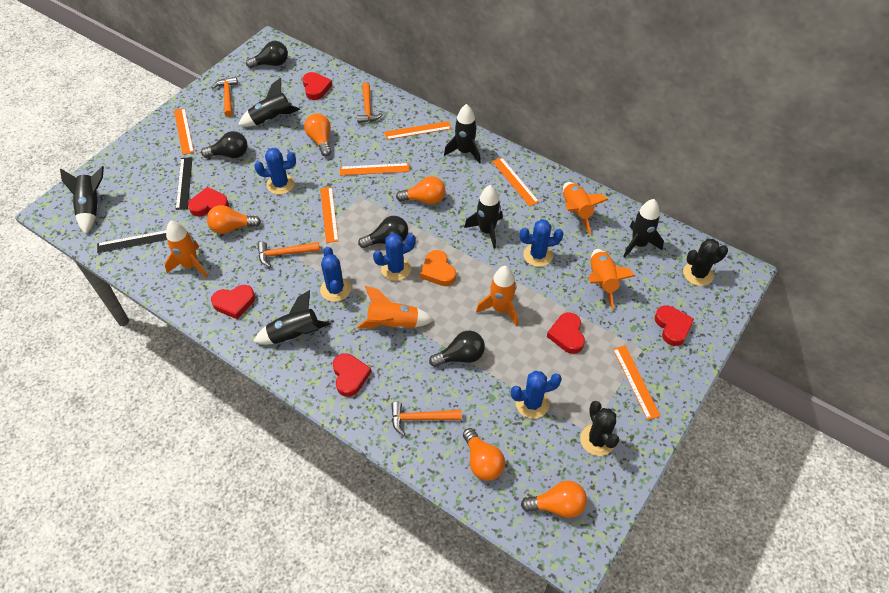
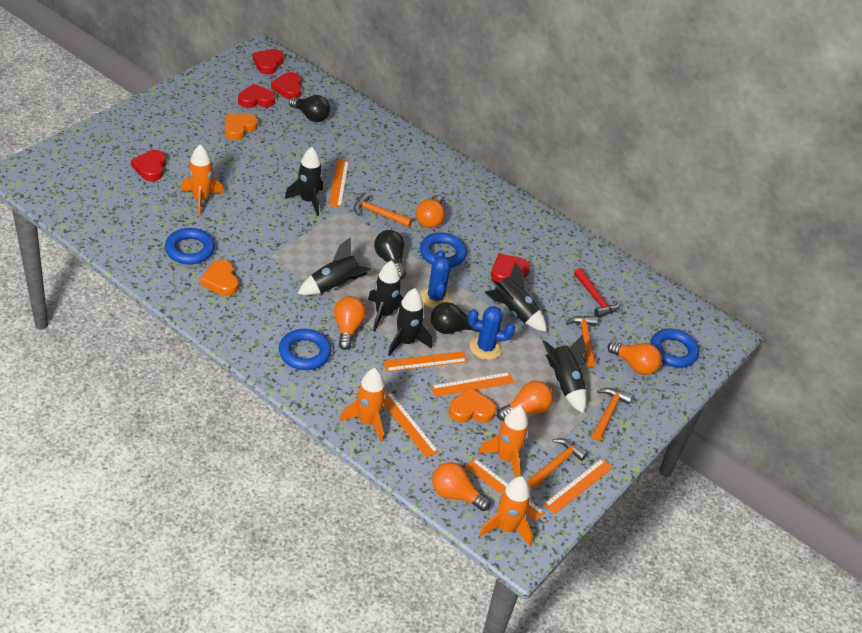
black cactus: 2 -> 0
black light bulb: 4 -> 3
black ruler: 2 -> 0
blue cactus: 5 -> 2
blue ring: 0 -> 4
orange heart: 1 -> 3
orange rocket: 5 -> 4
red hammer: 0 -> 1
red heart: 6 -> 5

